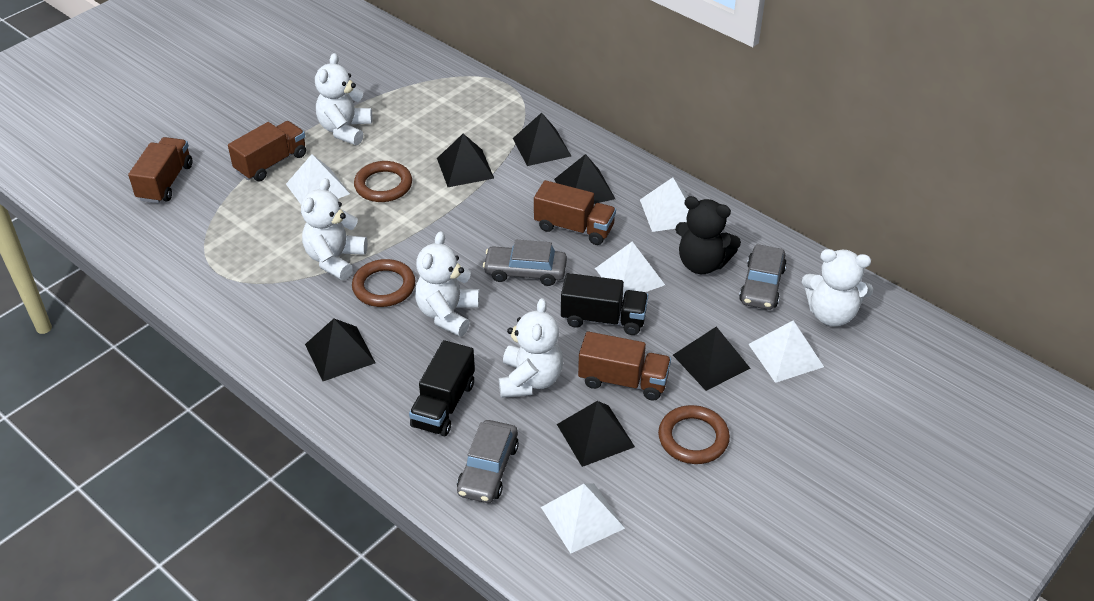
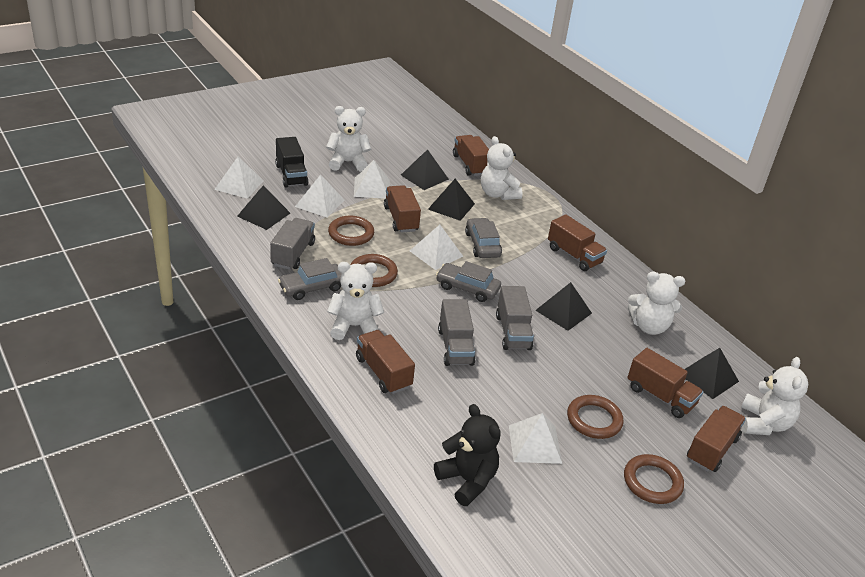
black pyramid: 6 -> 5
black truck: 2 -> 1
brown ring: 3 -> 4
brown truck: 4 -> 6
grey truck: 0 -> 3

